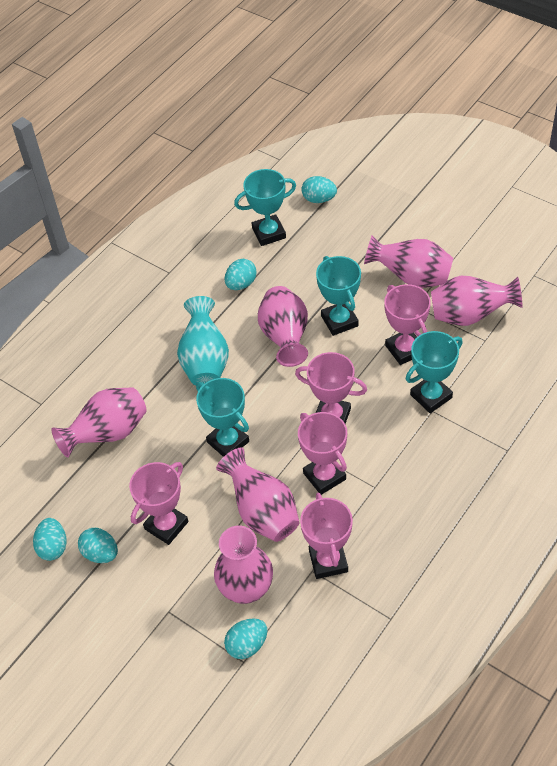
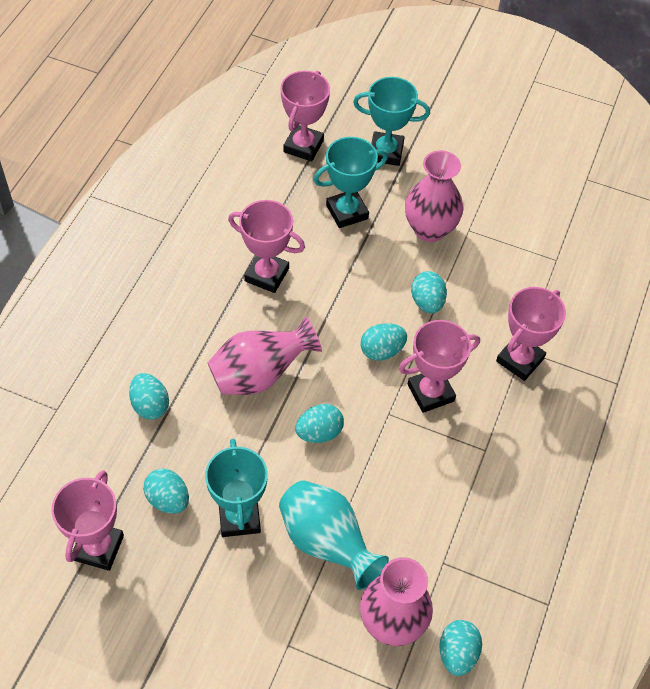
pink vase: 6 -> 3
turquoise egg: 5 -> 6
turquoise trophy: 4 -> 3

